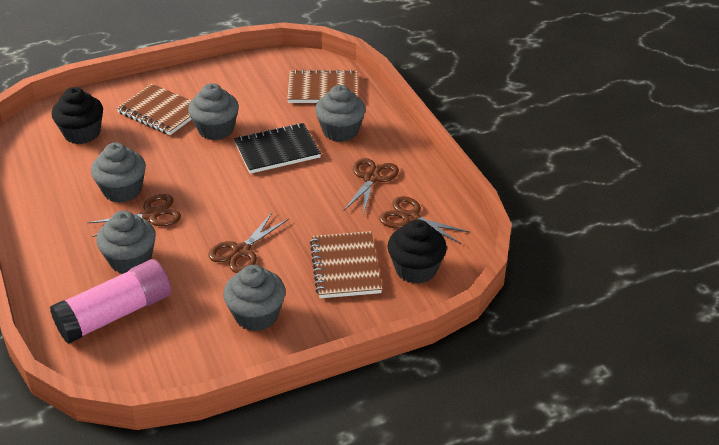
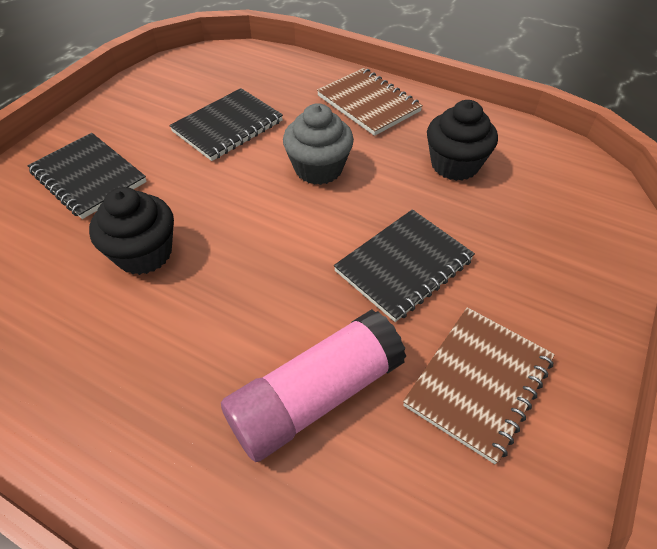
black notebook: 1 -> 3
brown notebook: 3 -> 2
brown scissors: 4 -> 0
grey cupcake: 5 -> 1

